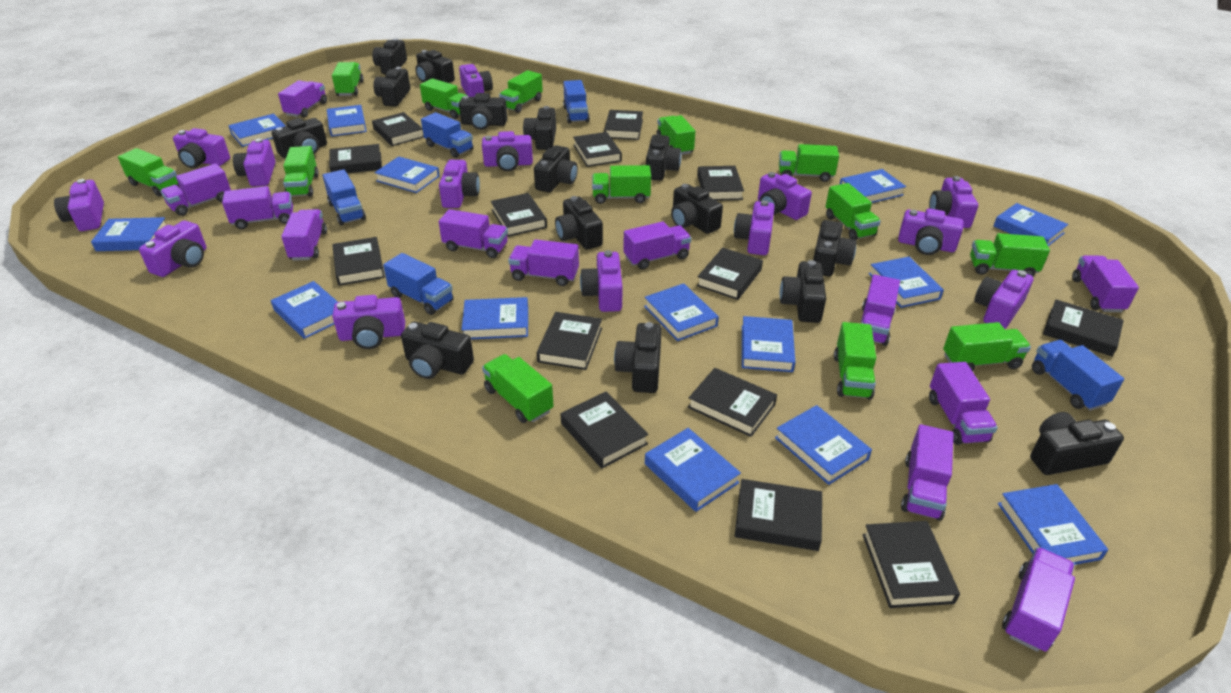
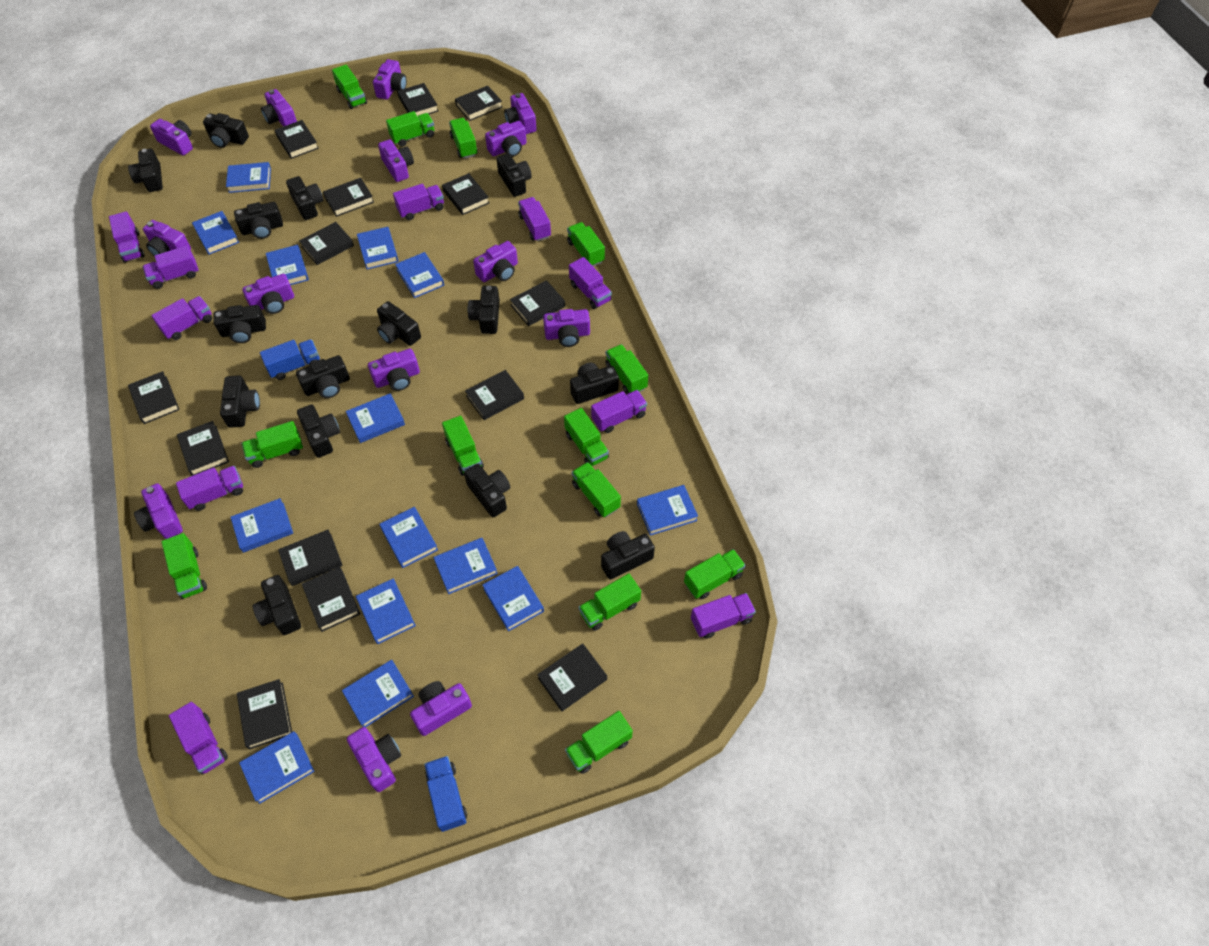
blue truck: 5 -> 2
purple truck: 12 -> 10

